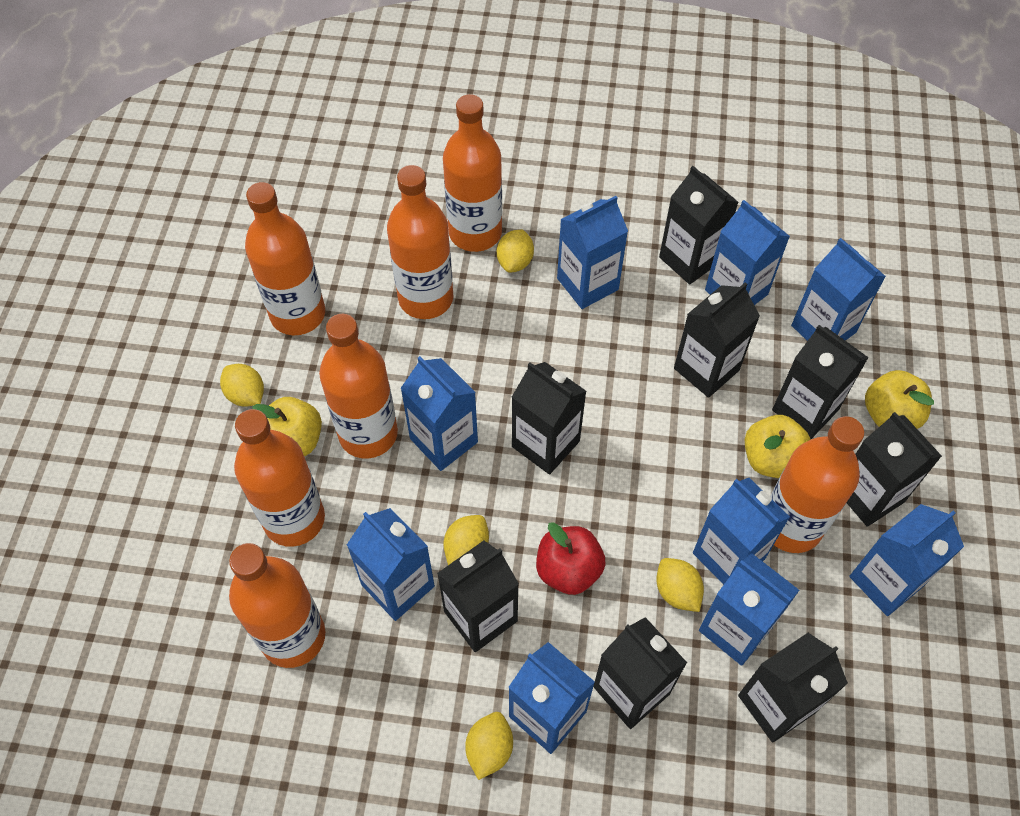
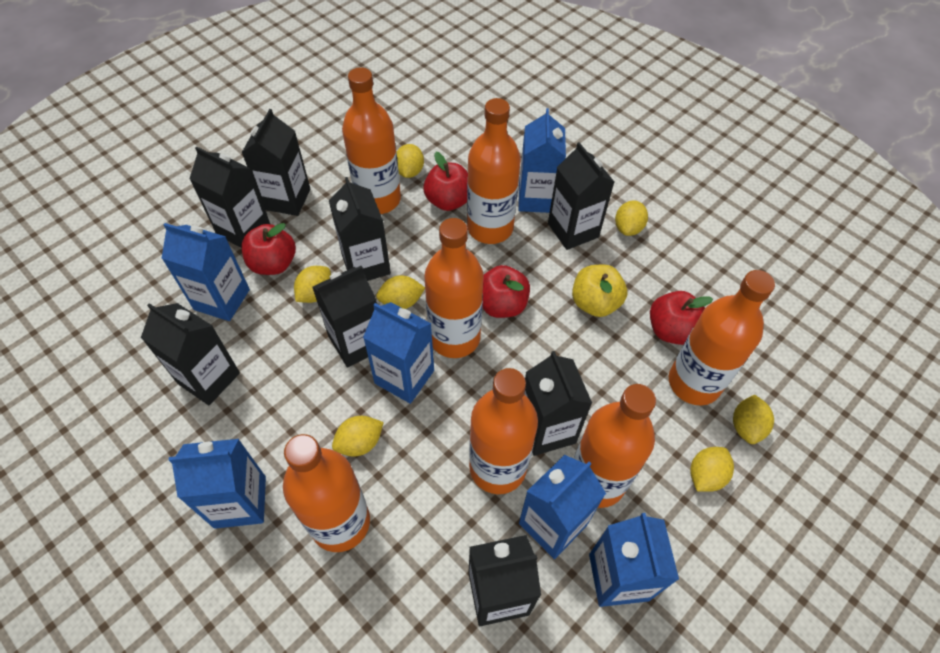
blue carton: 9 -> 6
red apple: 1 -> 4
yellow apple: 3 -> 1
yellow lemon: 5 -> 7

